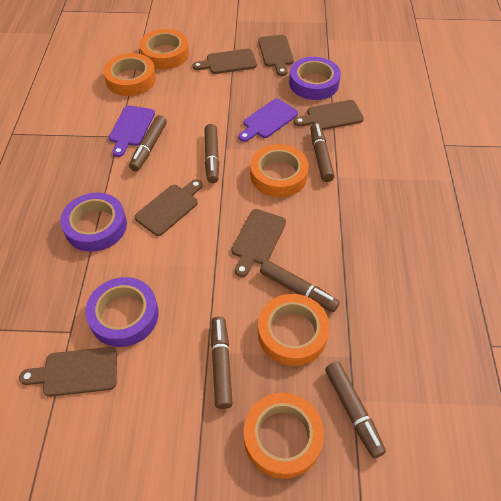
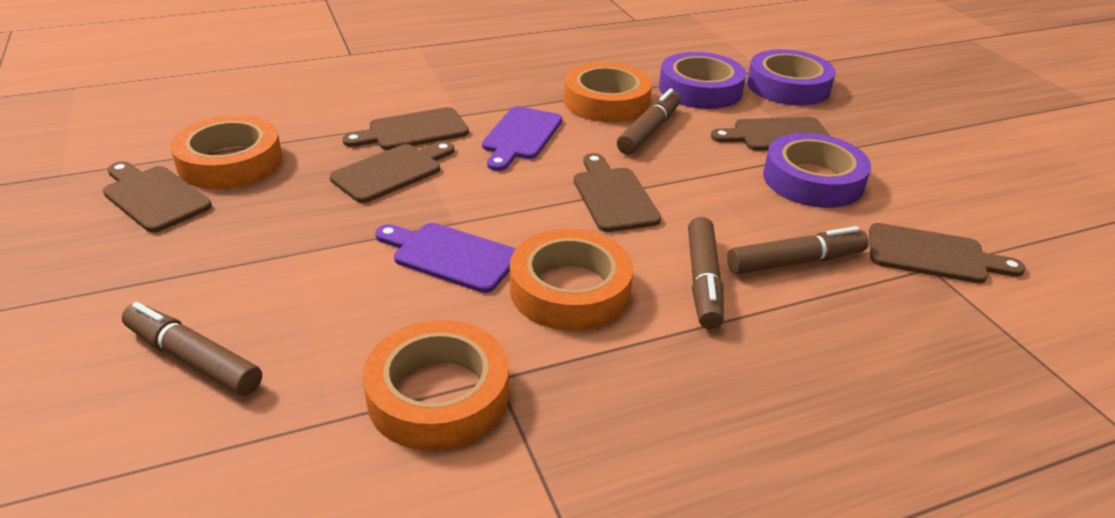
brown marker: 6 -> 4
orange tape: 5 -> 4

